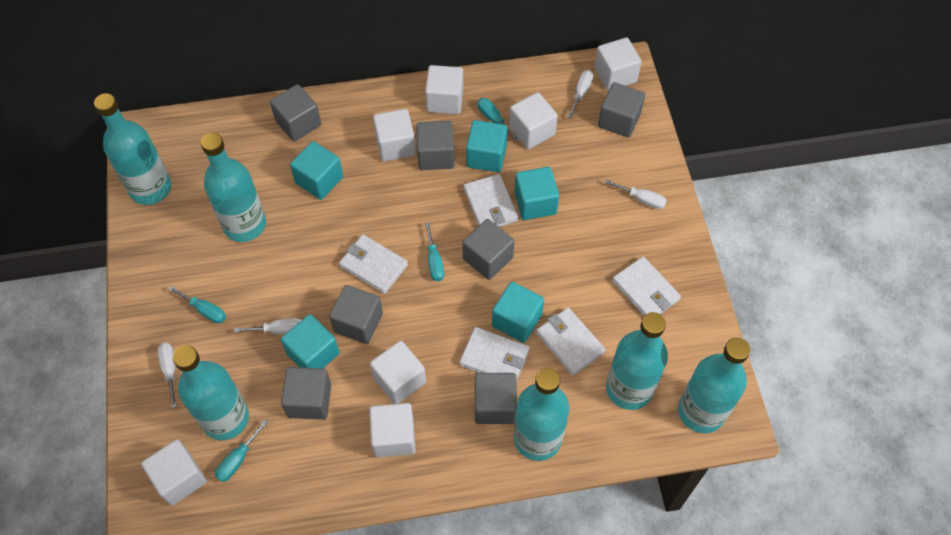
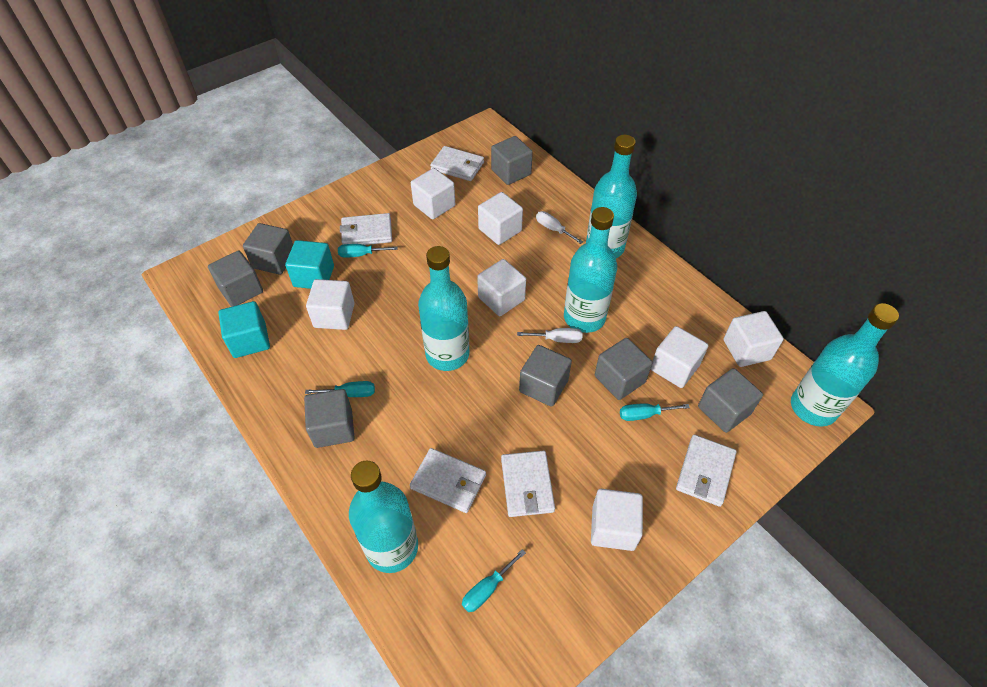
turquoise bottle: 6 -> 5
turquoise cube: 5 -> 2
white screwdriver: 4 -> 2

